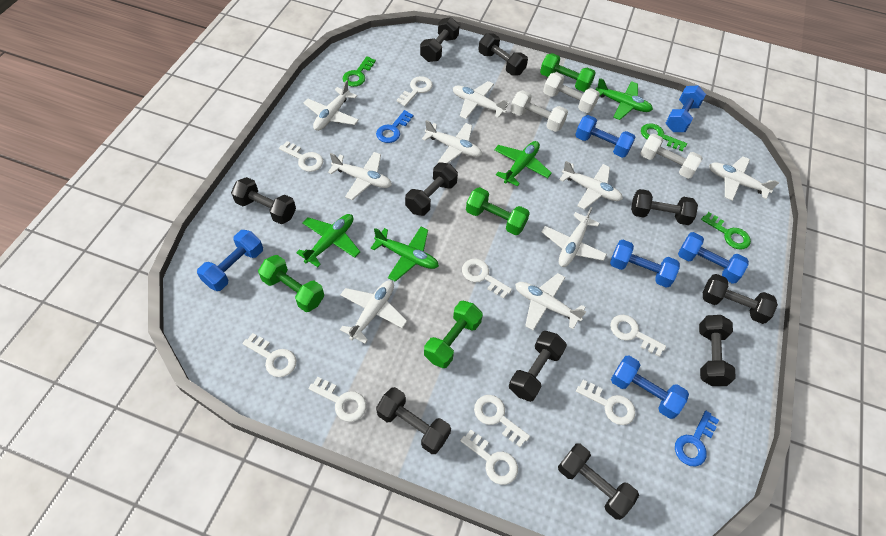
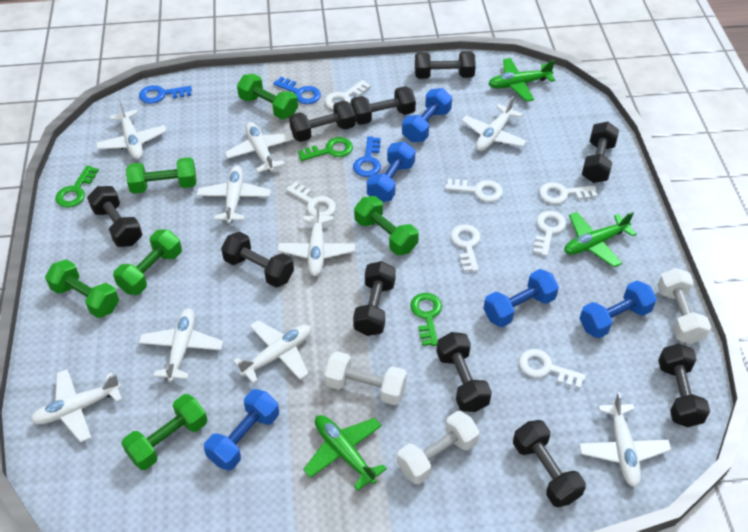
blue dumbbell: 6 -> 5
blue key: 2 -> 3
green dumbbell: 4 -> 6
green plane: 4 -> 3
white key: 9 -> 7

